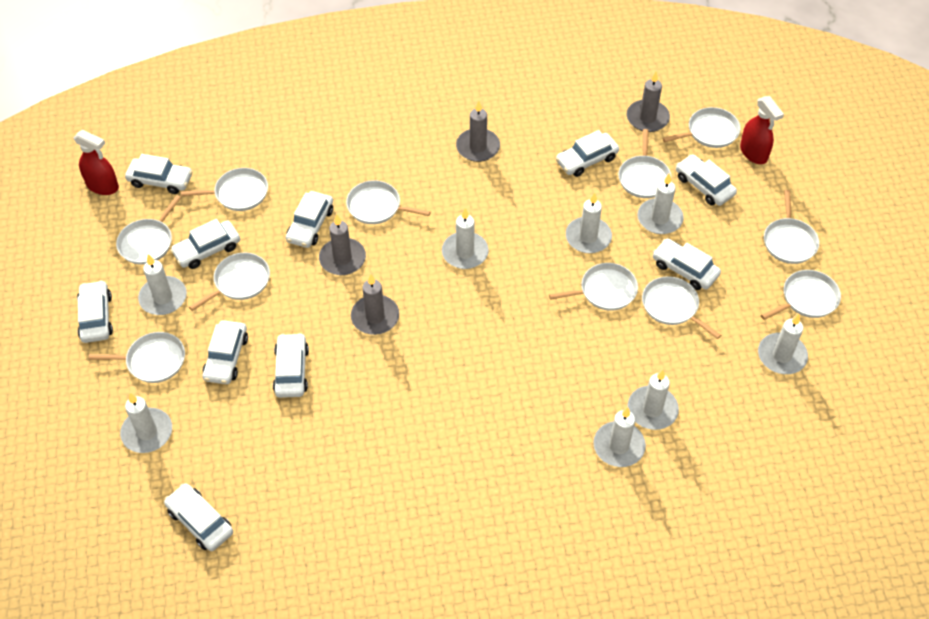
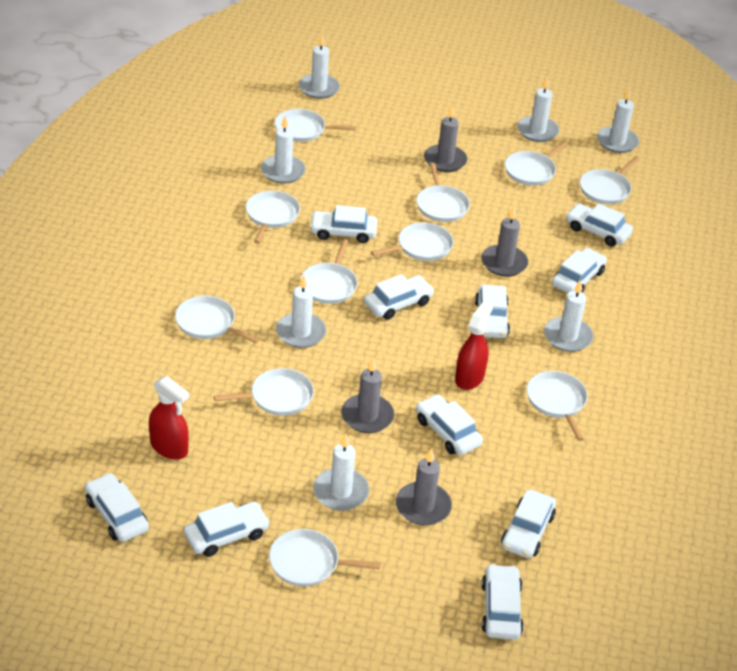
white candle: 8 -> 7

